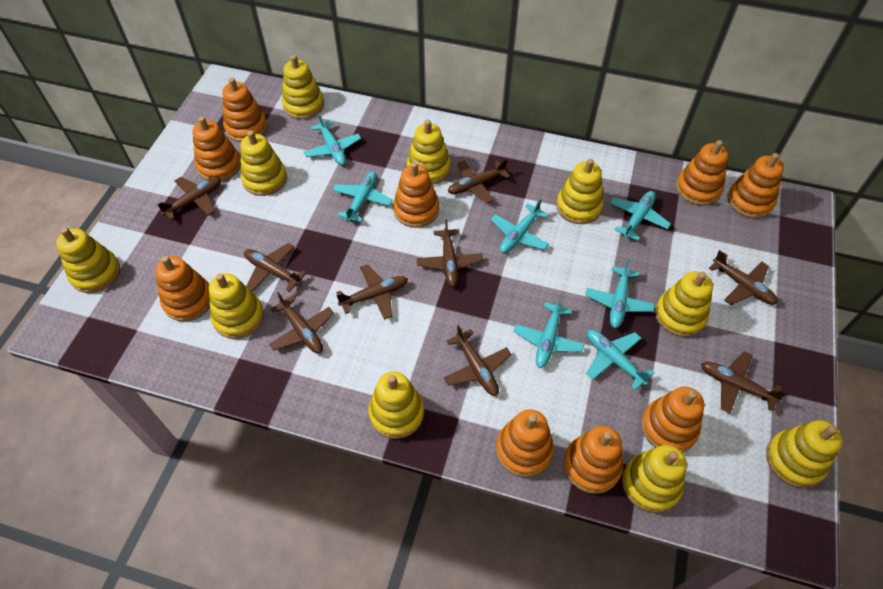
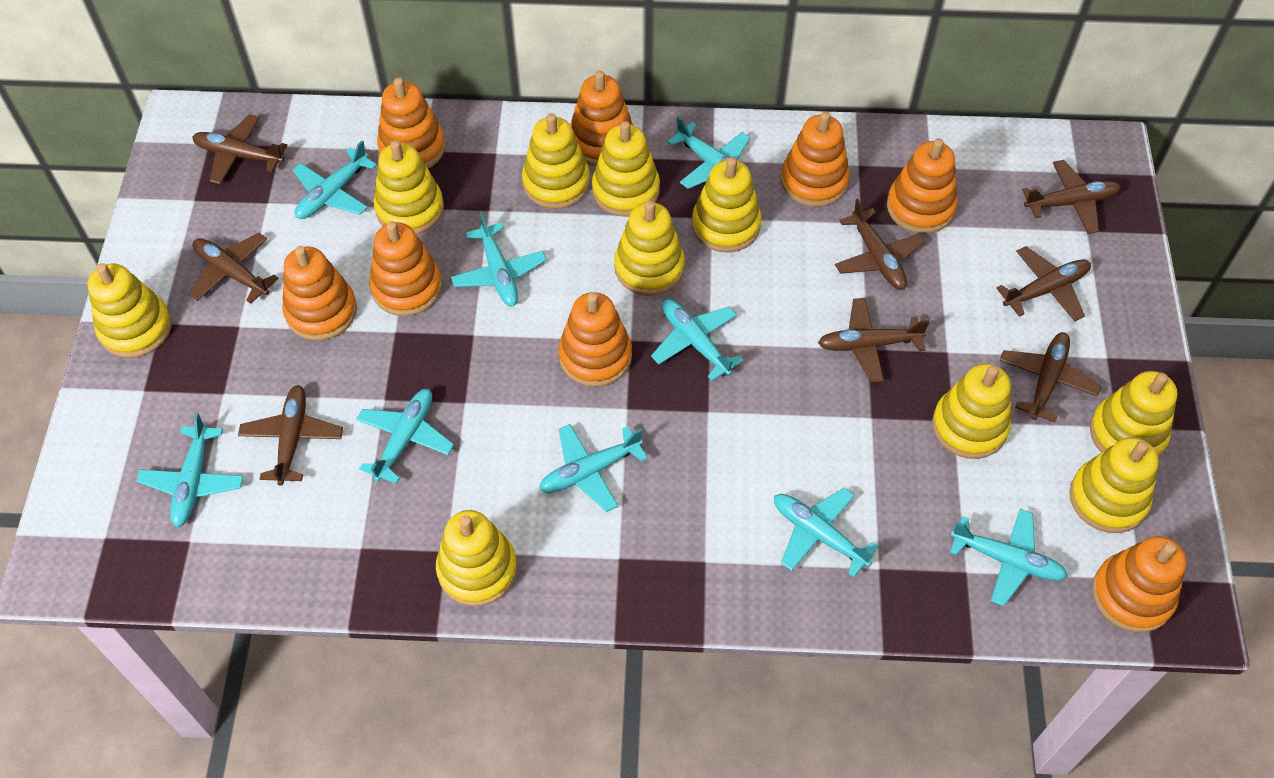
brown plane: 9 -> 8
orange stacking toy: 9 -> 8
turquoise plane: 7 -> 9

